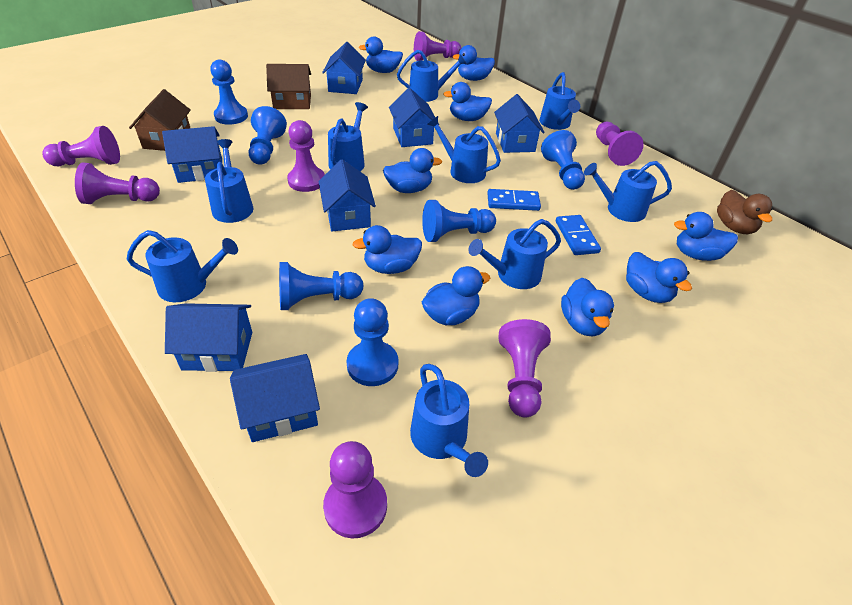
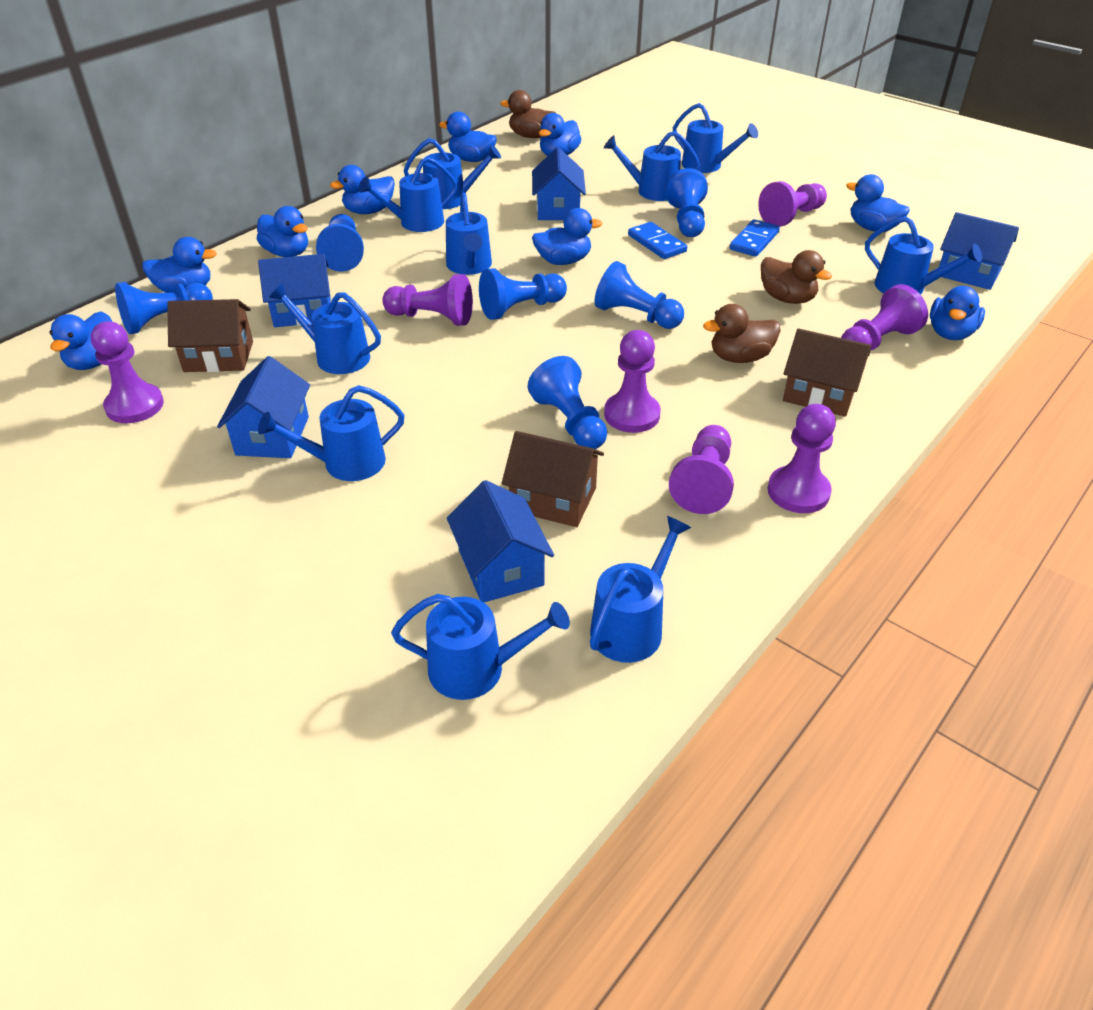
blue house: 7 -> 5
blue watering can: 9 -> 10
brown duck: 1 -> 3
brown house: 2 -> 3

